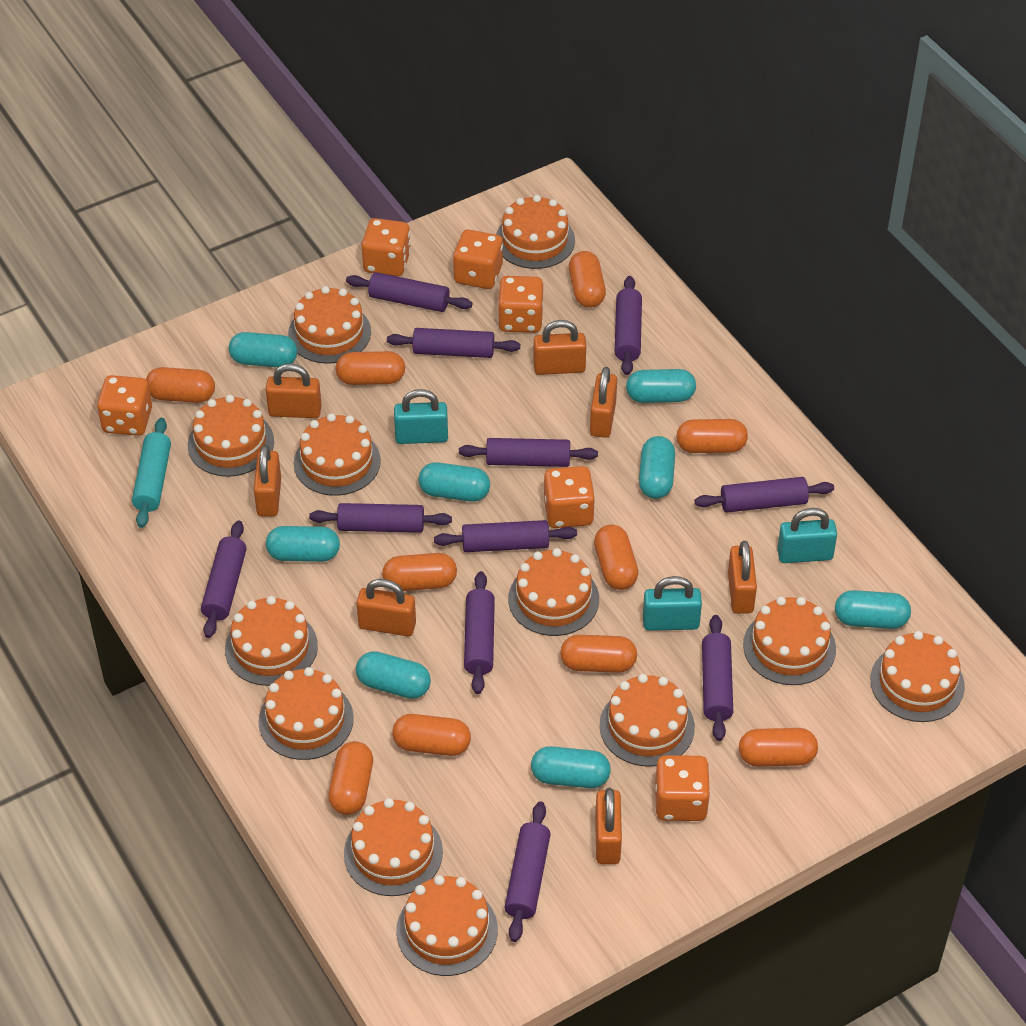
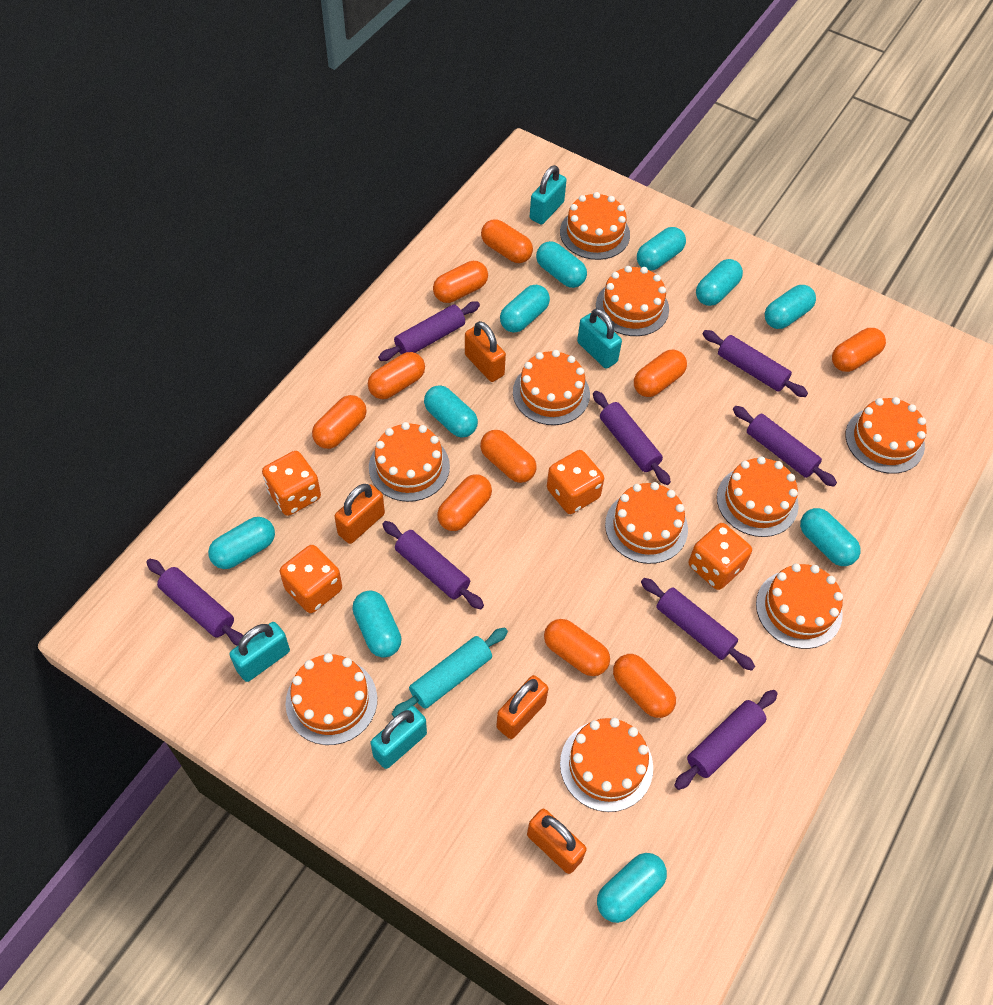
orange cake: 12 -> 10
orange dice: 6 -> 4
orange padlock: 7 -> 4
purple rolling pin: 11 -> 8
turquoise capsule: 8 -> 10
turquoise padlock: 3 -> 4

